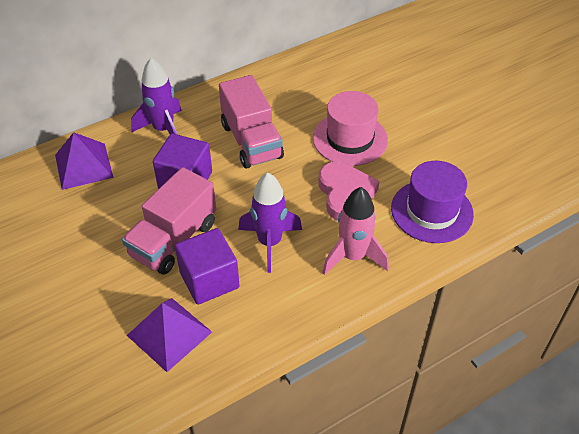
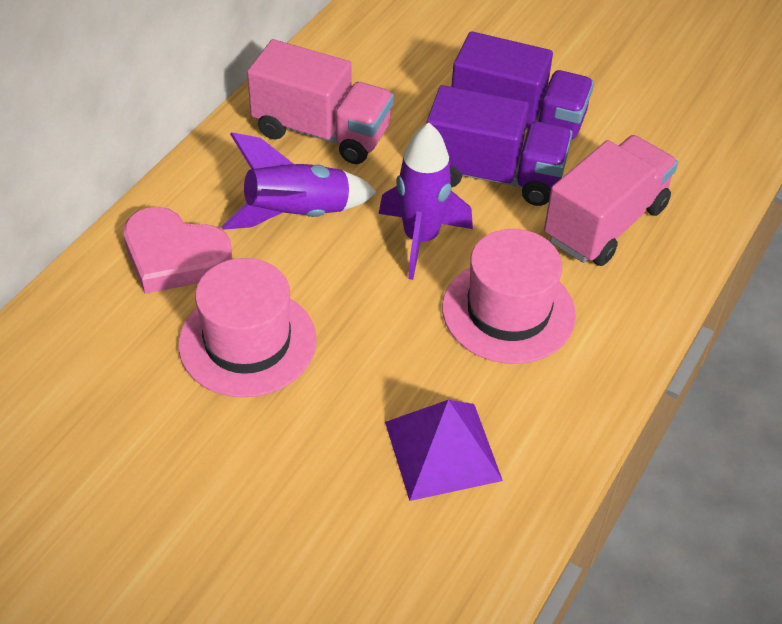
pink hat: 1 -> 2
pink rocket: 1 -> 0
purple cube: 2 -> 0
purple hat: 1 -> 0
purple pyramid: 2 -> 1
purple truck: 0 -> 2

